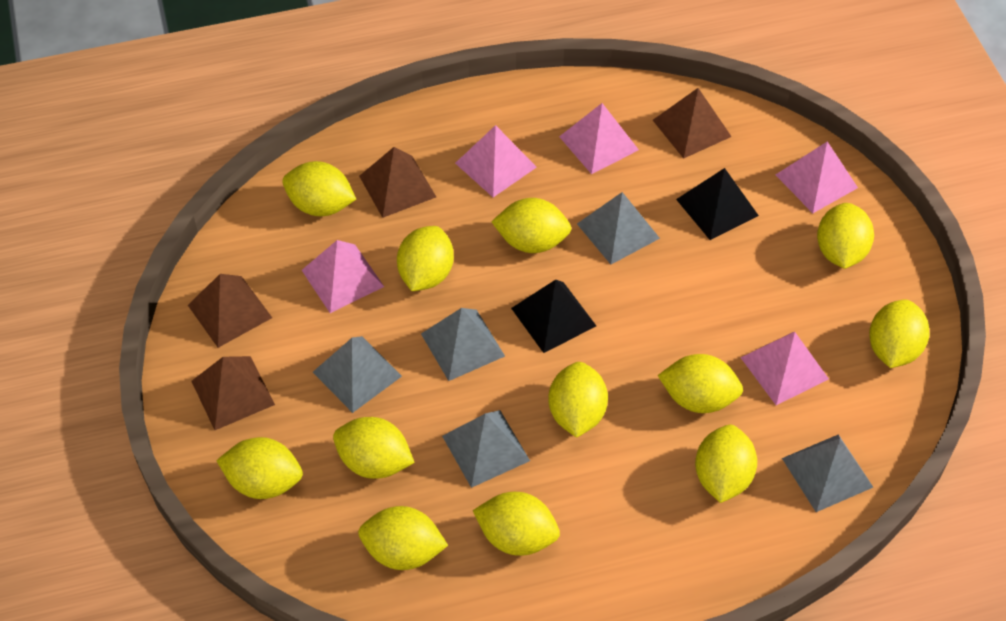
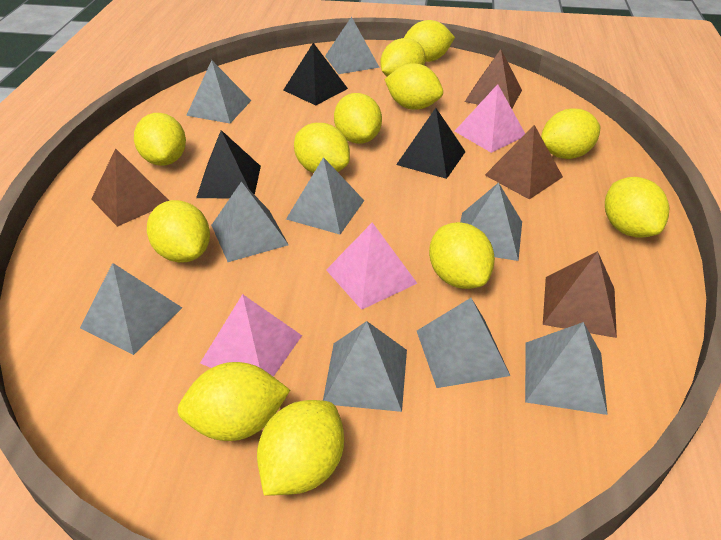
black pyramid: 2 -> 3
grey pyramid: 5 -> 9
pink pyramid: 5 -> 3

